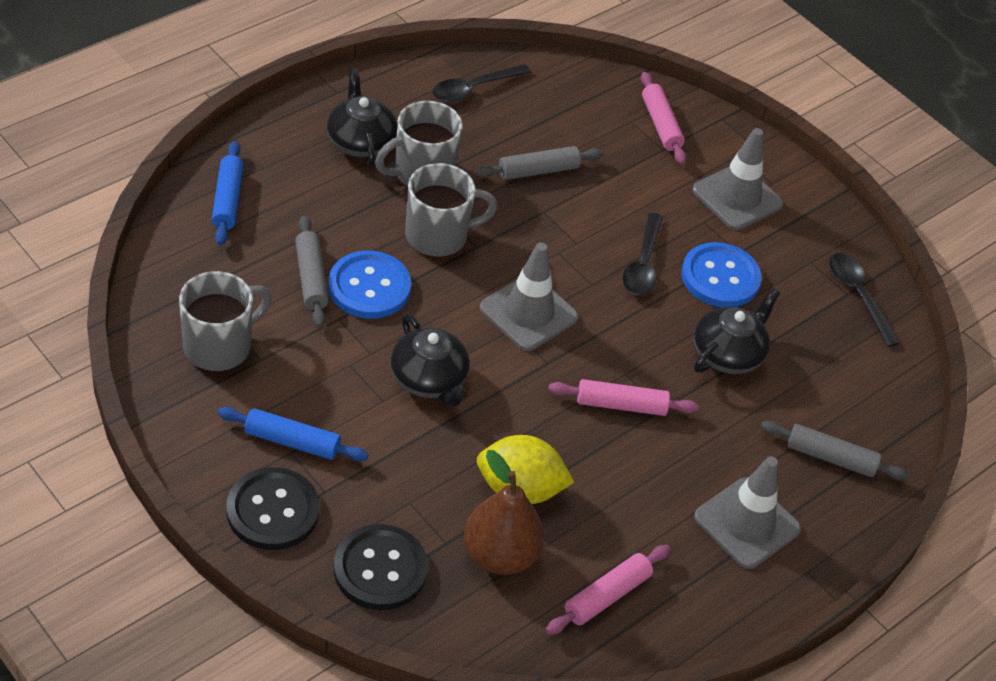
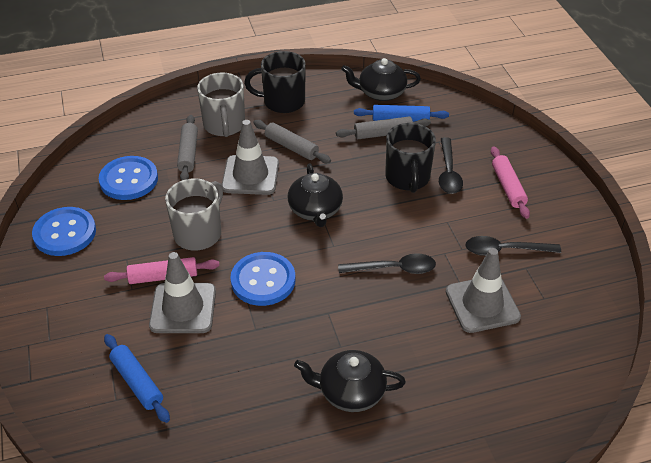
black button: 2 -> 0
black mug: 0 -> 2
blue button: 2 -> 3
brown pear: 1 -> 0
grey mug: 3 -> 2
pink rolling pin: 3 -> 2
yellow lemon: 1 -> 0

